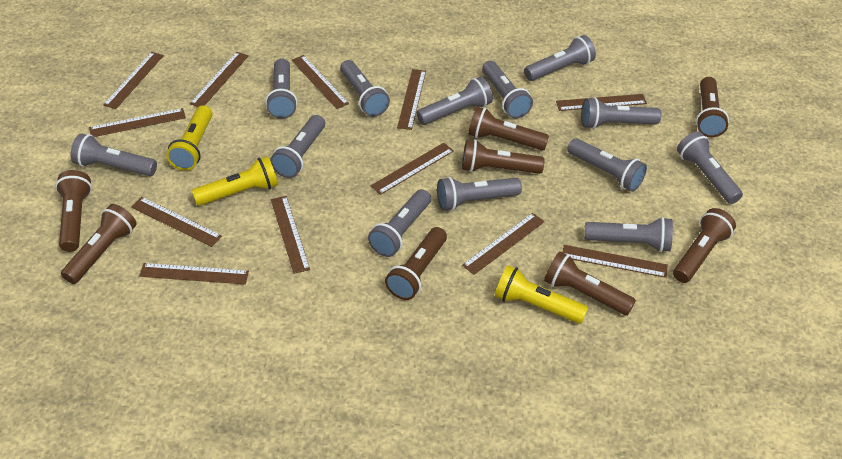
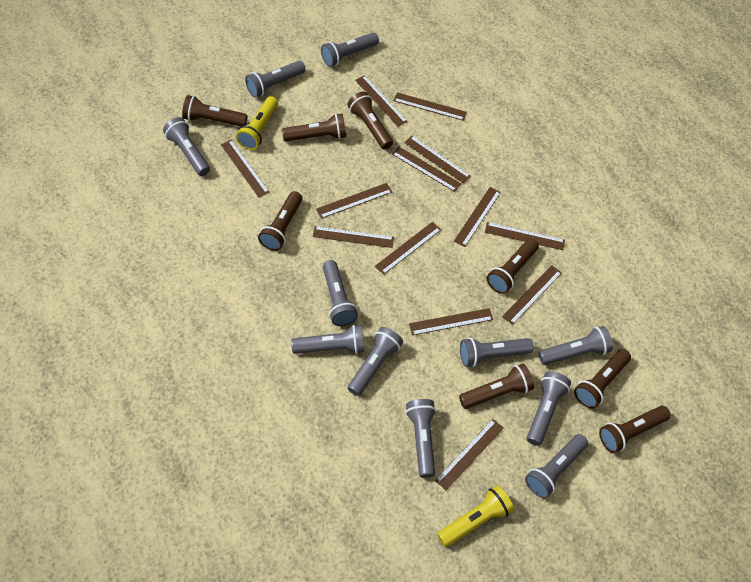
brown ruler: 12 -> 13
grey flashlight: 13 -> 11
yellow flashlight: 3 -> 2

